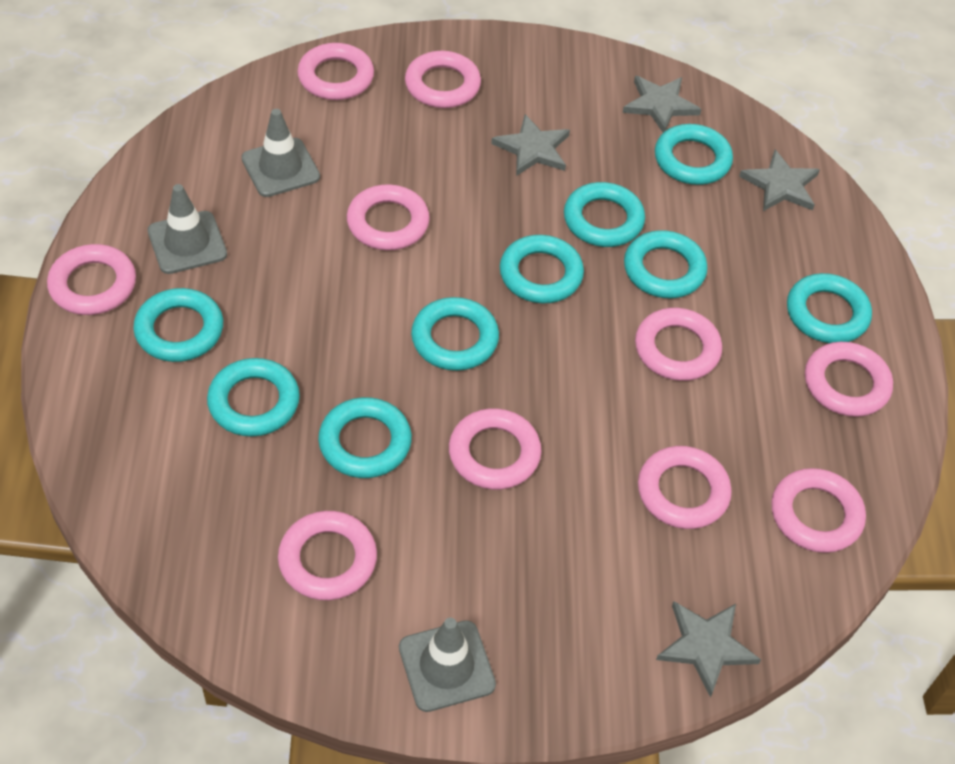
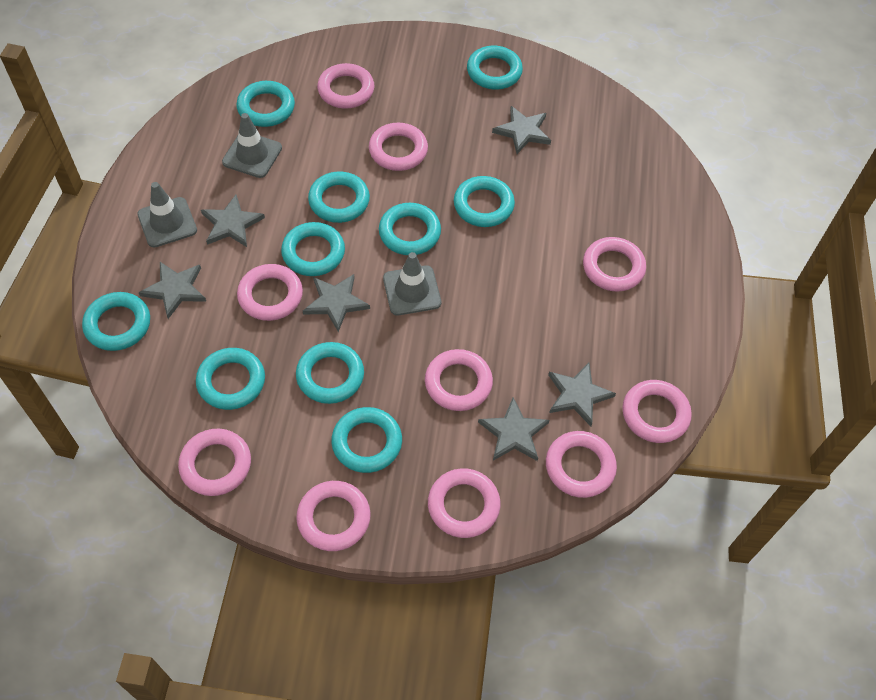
grey star: 4 -> 6
turquoise ring: 9 -> 10

